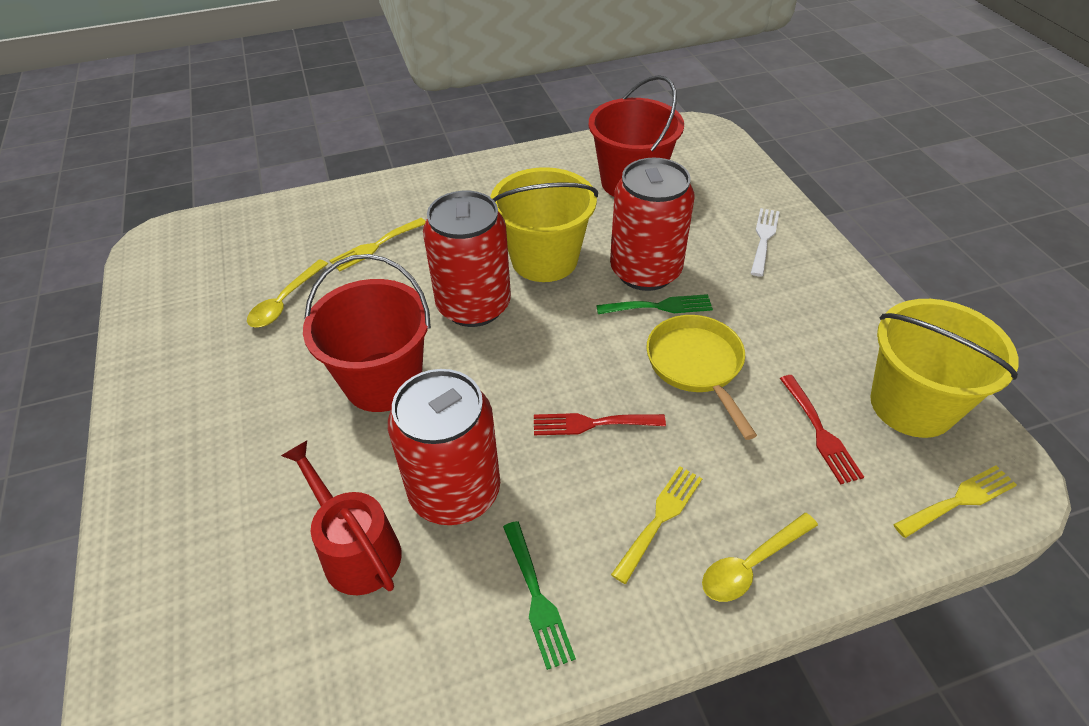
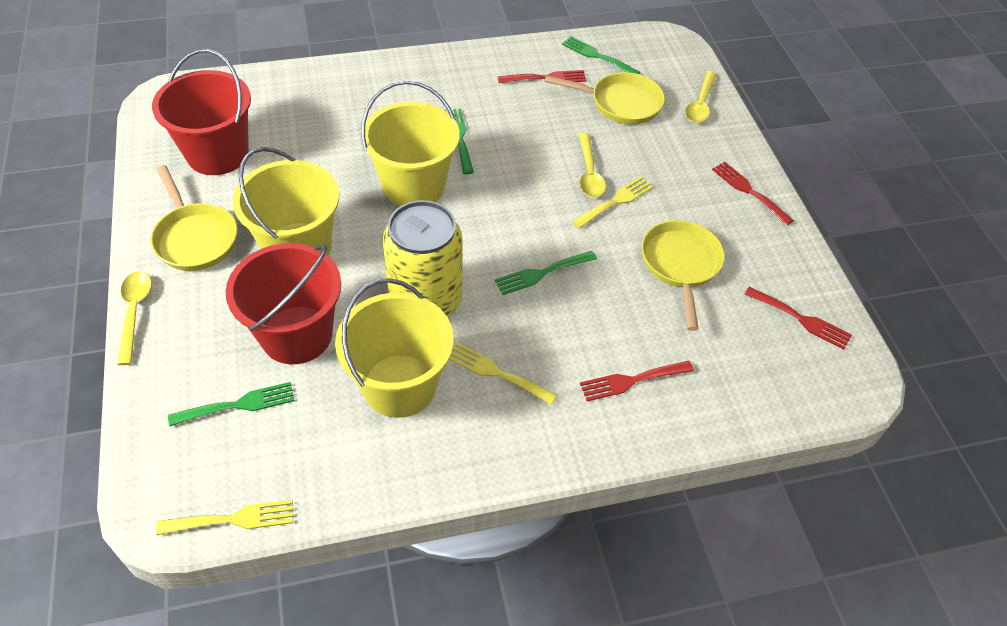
green fork: 2 -> 4
red can: 3 -> 0
red fork: 2 -> 4
red watering can: 1 -> 0
white fork: 1 -> 0
yellow bucket: 2 -> 3
yellow can: 0 -> 1
yellow pan: 1 -> 3
yellow spoon: 2 -> 3

